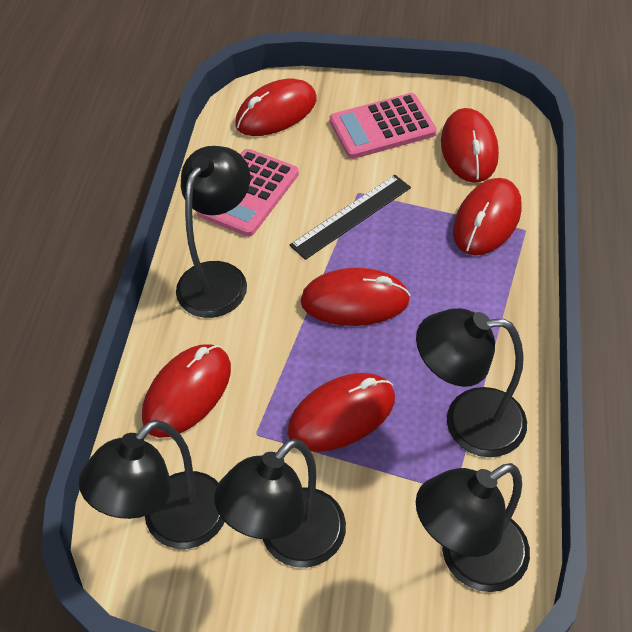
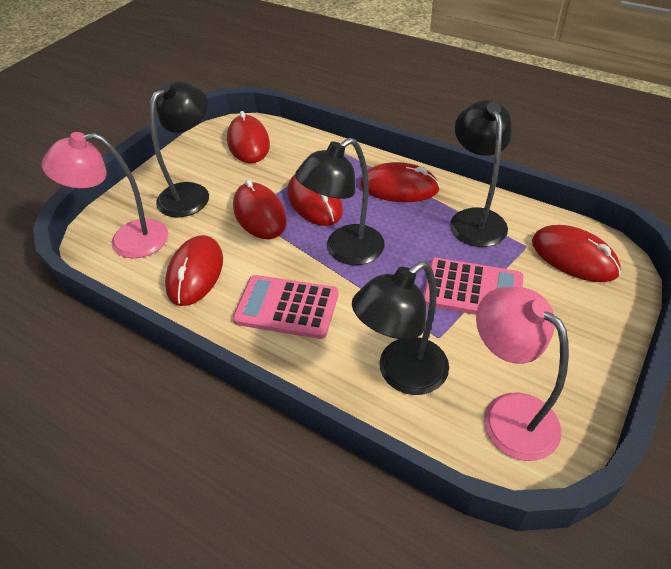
black lamp: 5 -> 4
black ruler: 1 -> 0
pink lamp: 0 -> 2

